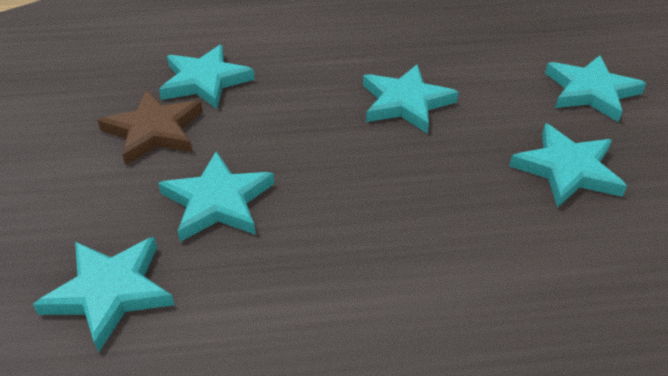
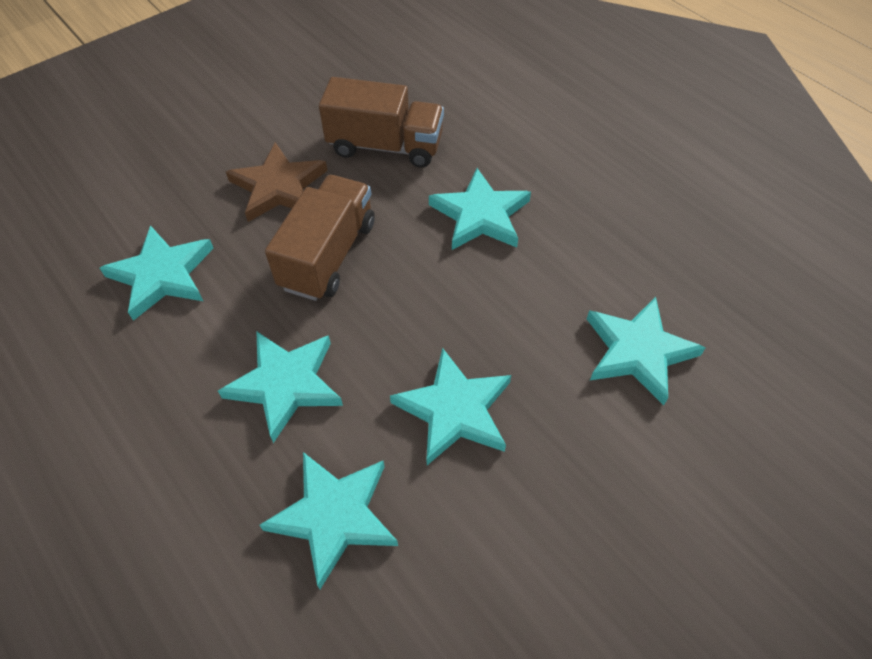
brown truck: 0 -> 2

